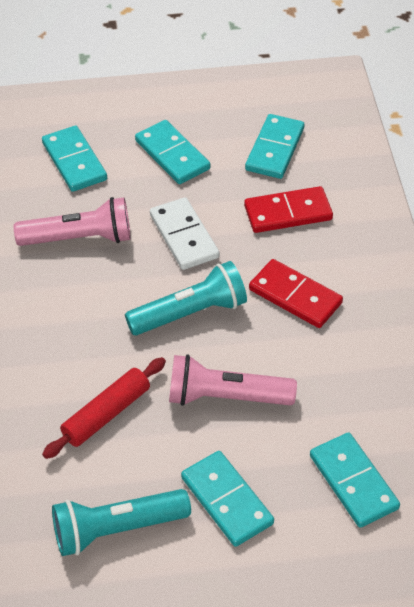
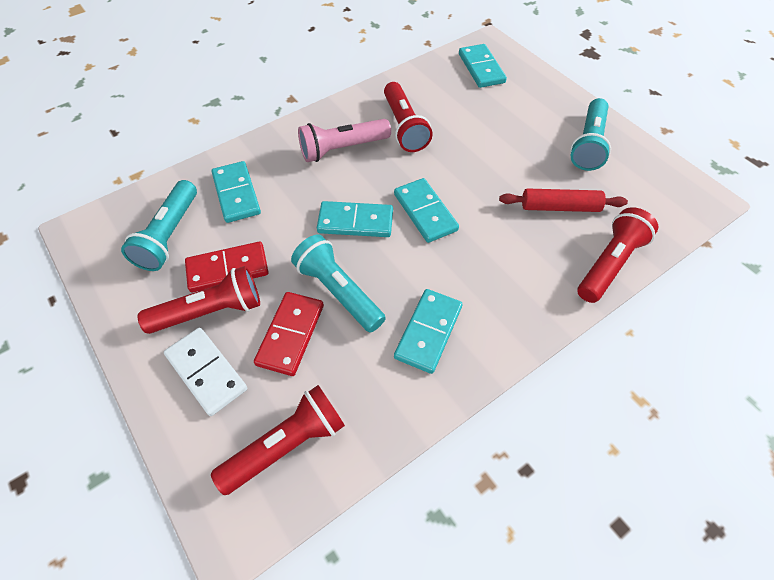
pink flashlight: 2 -> 1
red flashlight: 0 -> 4
turquoise flashlight: 2 -> 3

